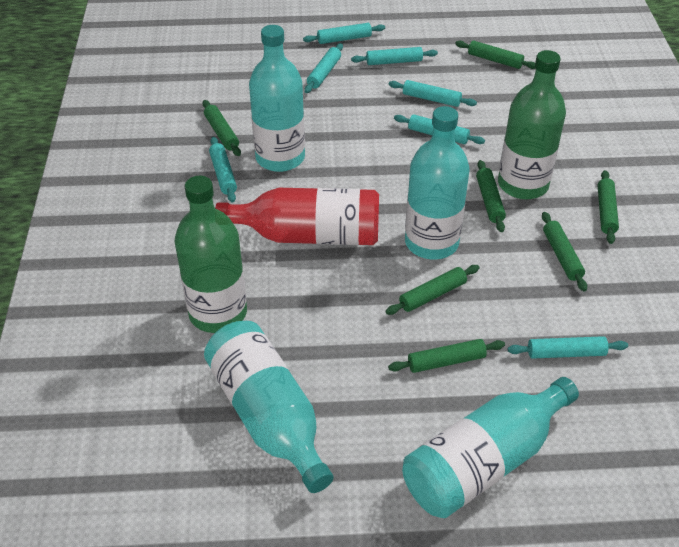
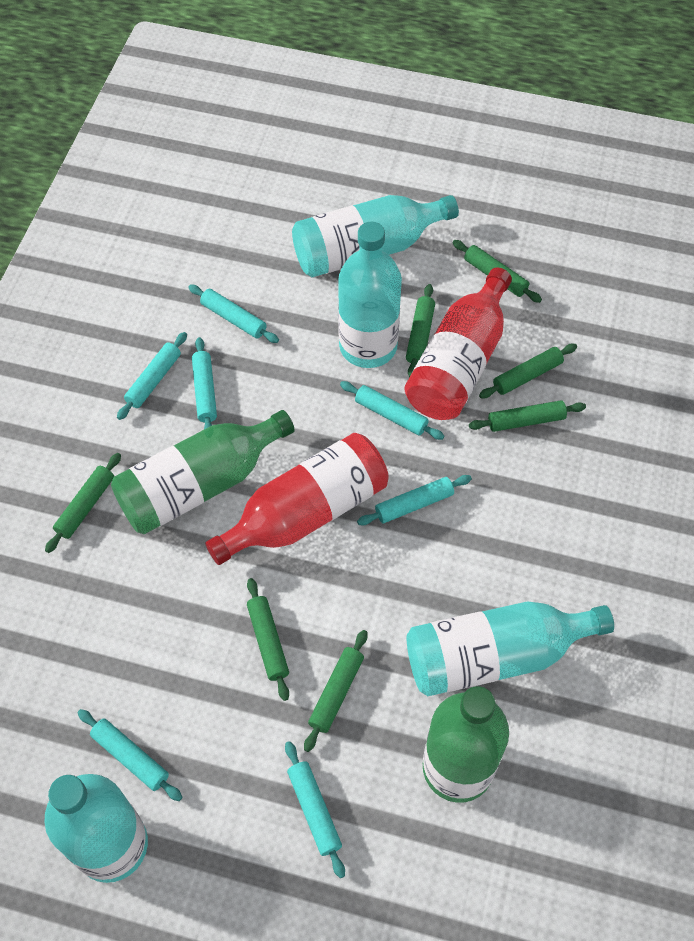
red bottle: 1 -> 2

